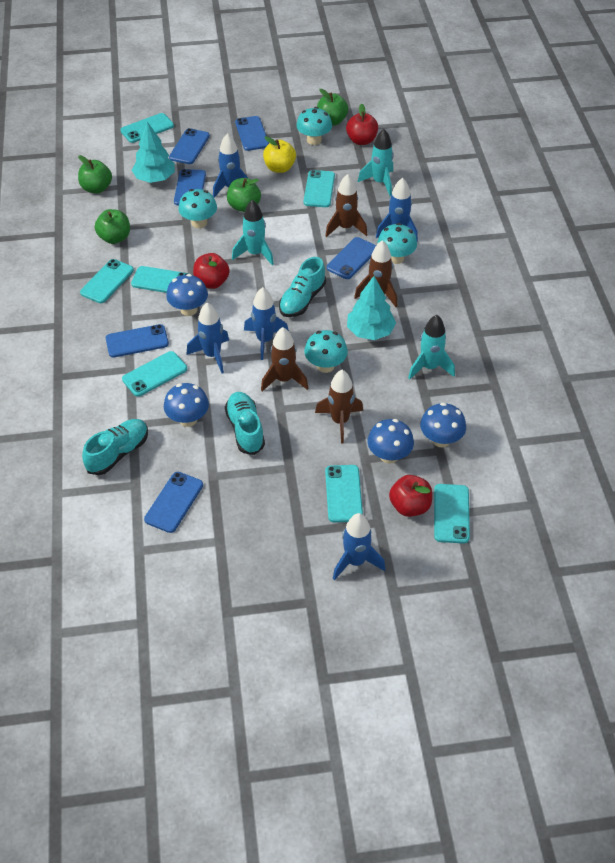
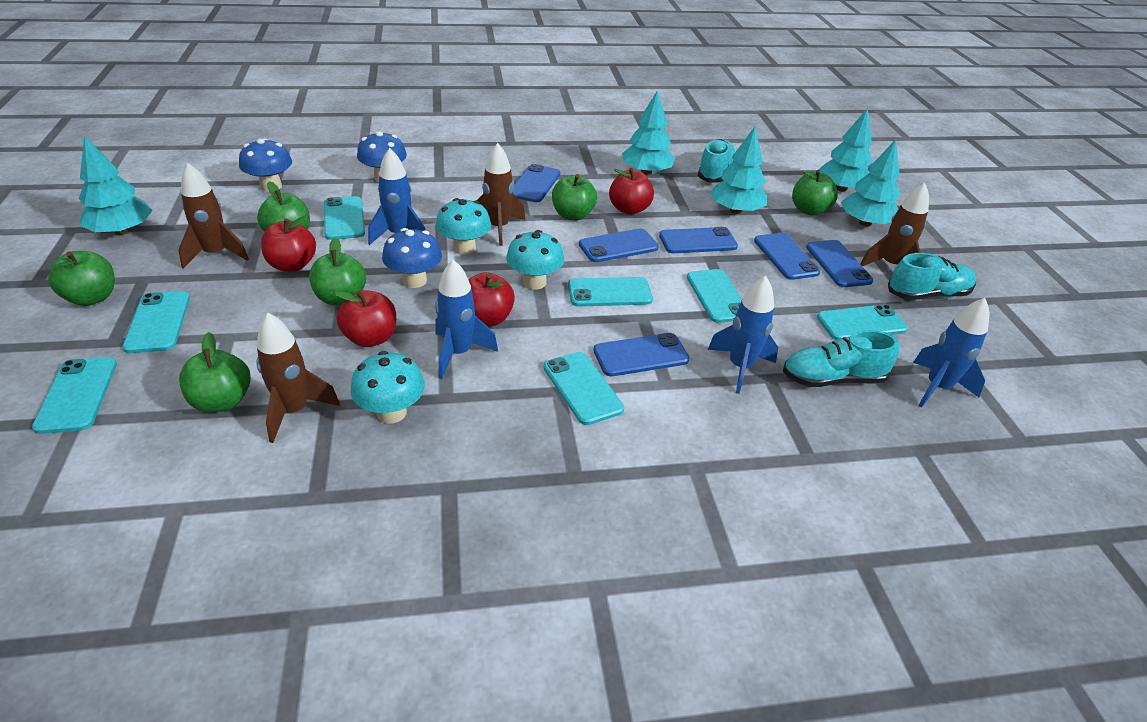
blue mushroom: 4 -> 3
blue rocket: 5 -> 4
green apple: 4 -> 6
red apple: 3 -> 4
turquoise mushroom: 4 -> 3
turquoise rocket: 3 -> 0
turquoise tree: 2 -> 5
yellow apple: 1 -> 0

